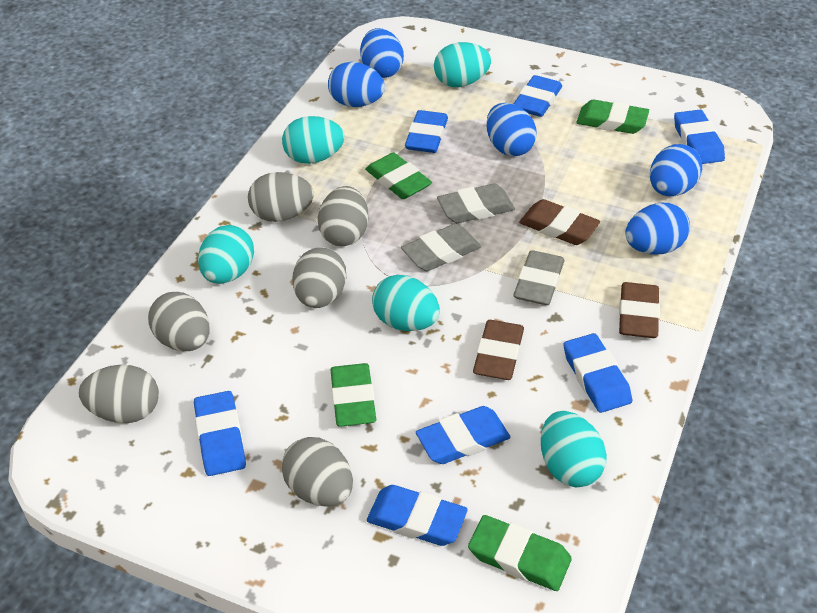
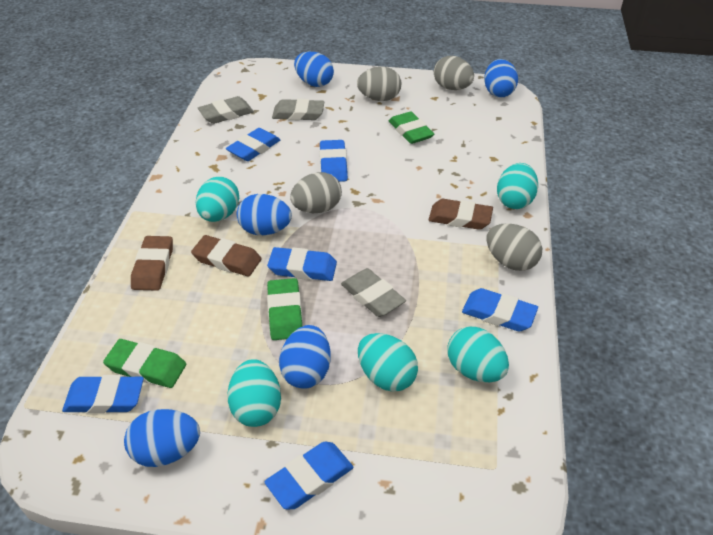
blue eraser: 7 -> 6
green eraser: 4 -> 3
grey egg: 6 -> 4

